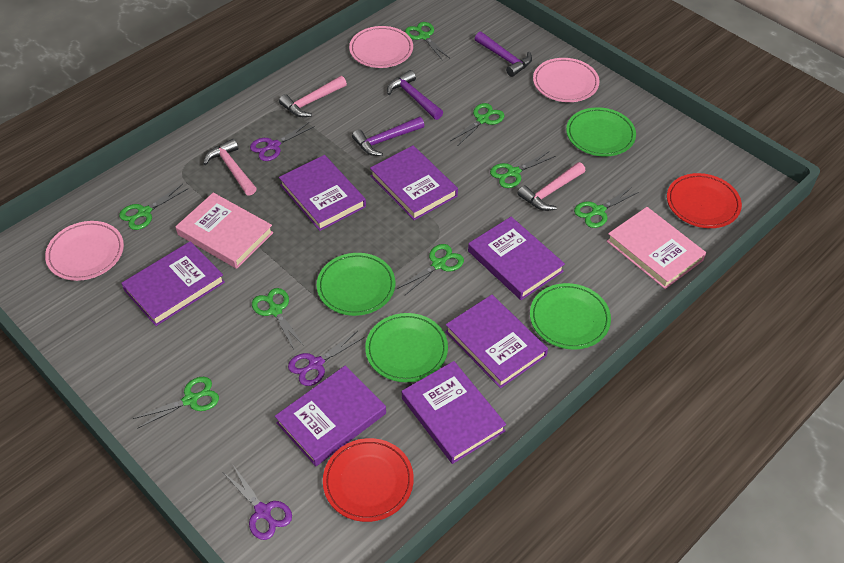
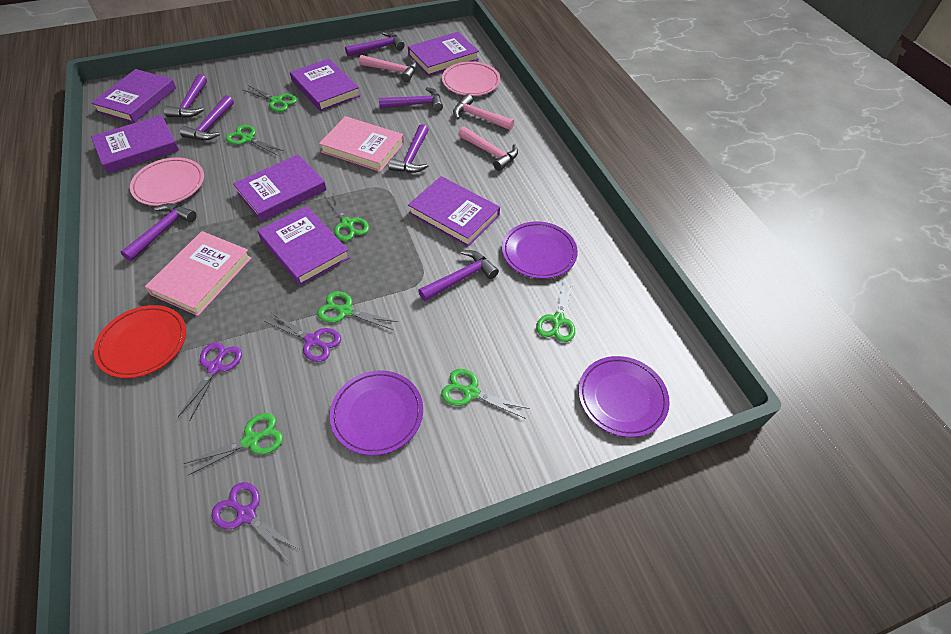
green plate: 4 -> 0
green scissors: 8 -> 7
pink plate: 3 -> 2
purple hammer: 3 -> 7
purple plate: 0 -> 3
red plate: 2 -> 1

